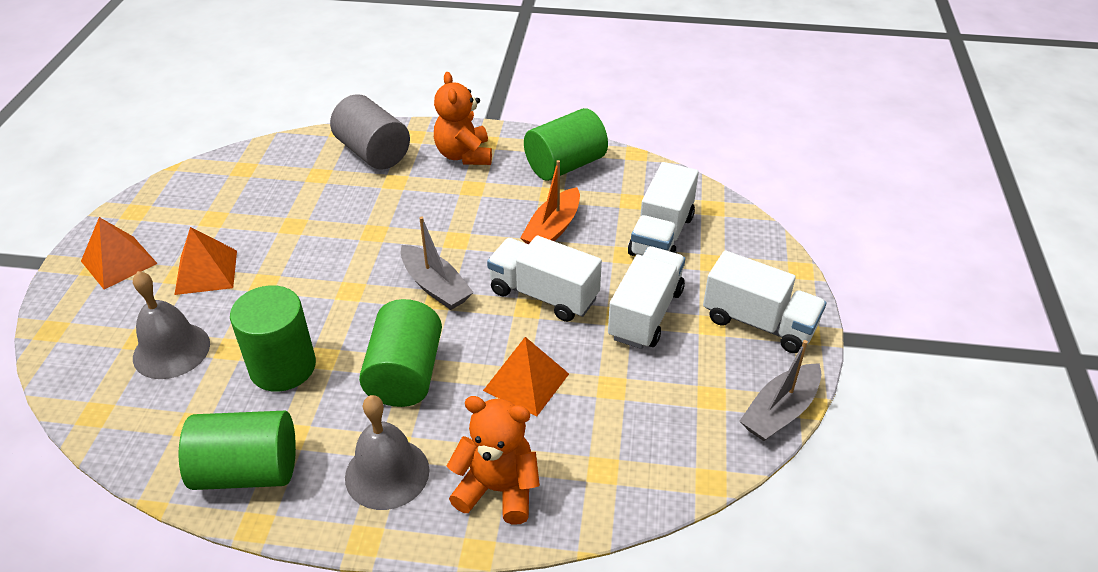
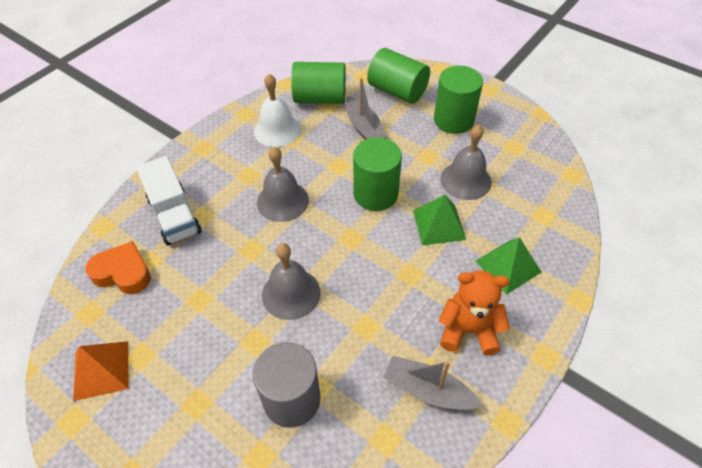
green pyramid: 0 -> 2
grey bell: 2 -> 3
orange boat: 1 -> 0
orange heart: 0 -> 1
orange pyramid: 3 -> 1
orange teddy bear: 2 -> 1
white bell: 0 -> 1
white truck: 4 -> 1

